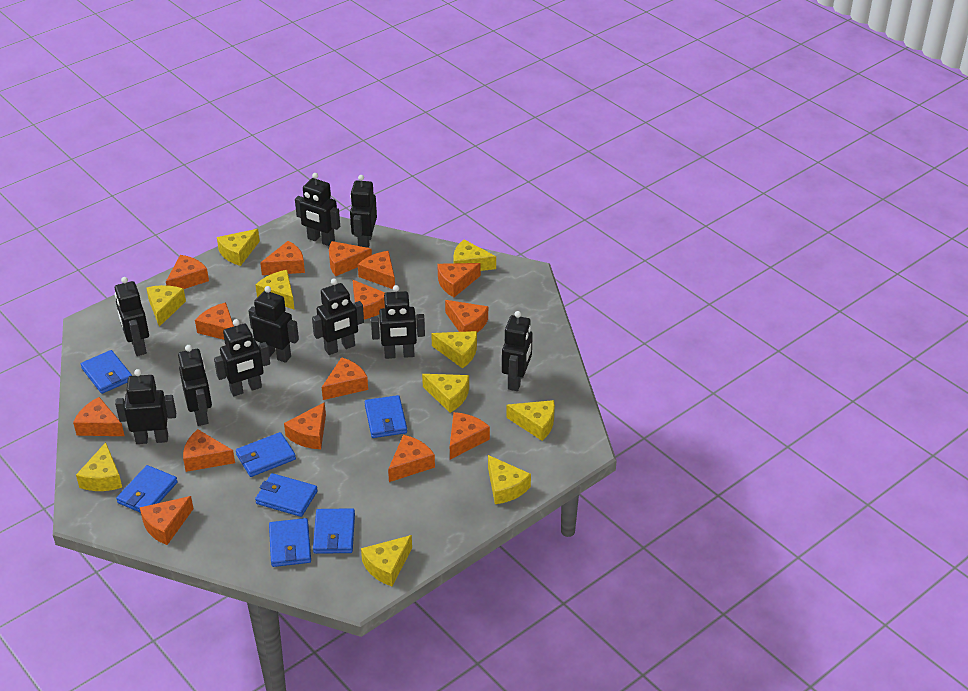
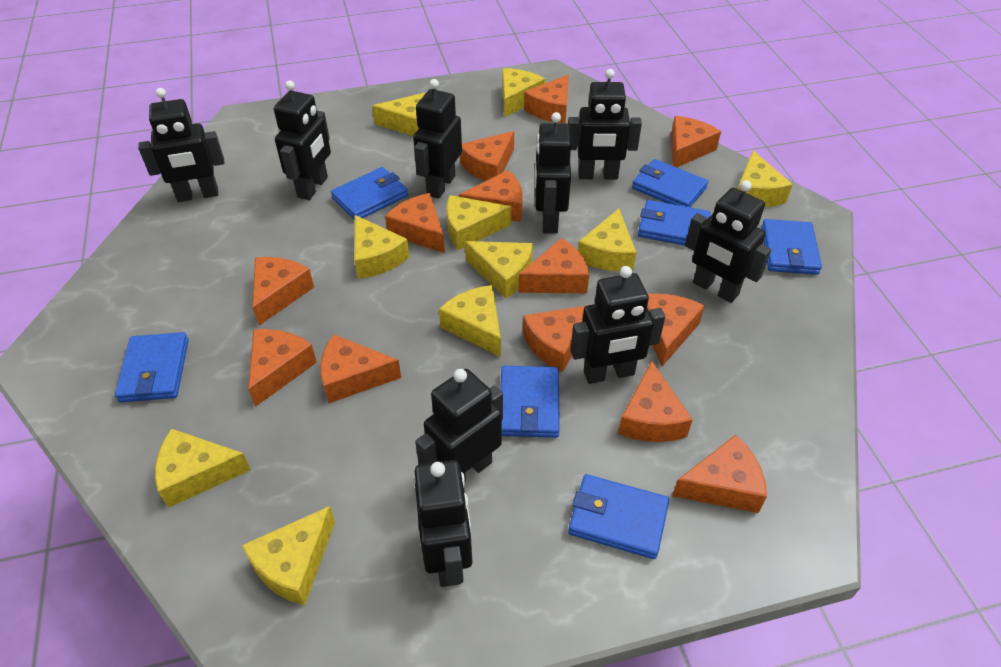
black robot: 10 -> 9
orange cheese: 15 -> 13

